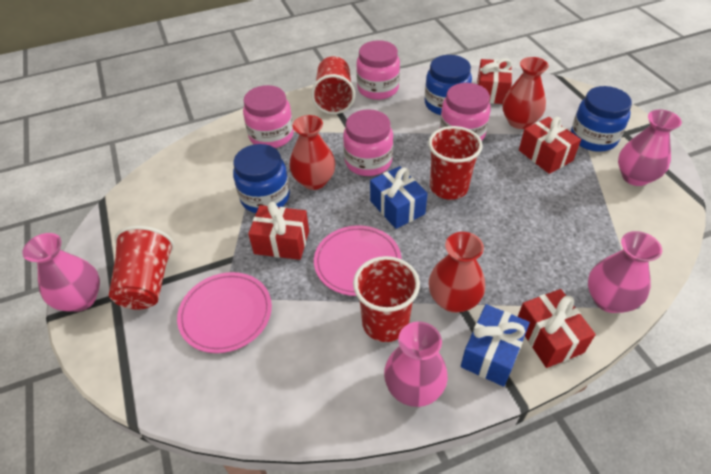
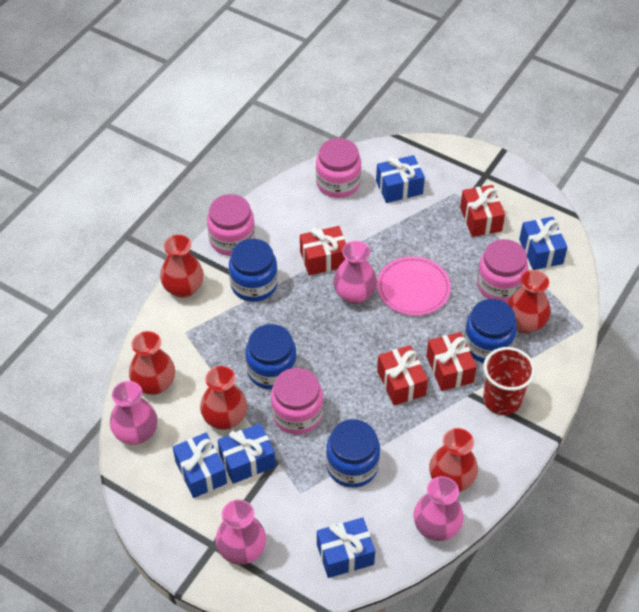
blue gift: 2 -> 5
blue jar: 3 -> 4
pink plate: 2 -> 1
red cup: 4 -> 1
red vase: 3 -> 5

